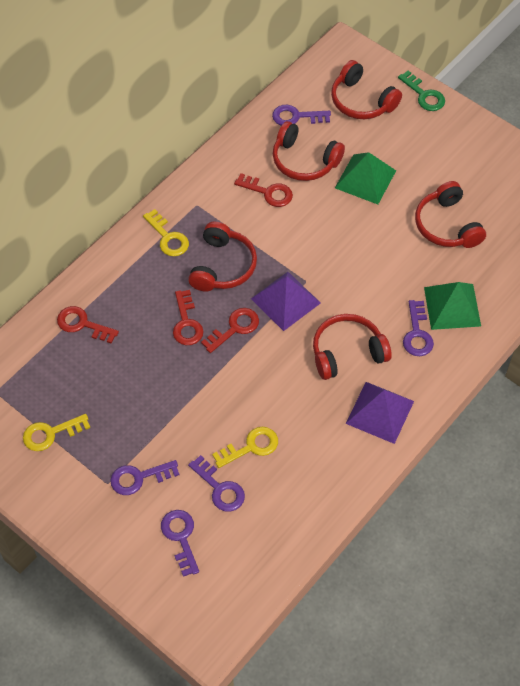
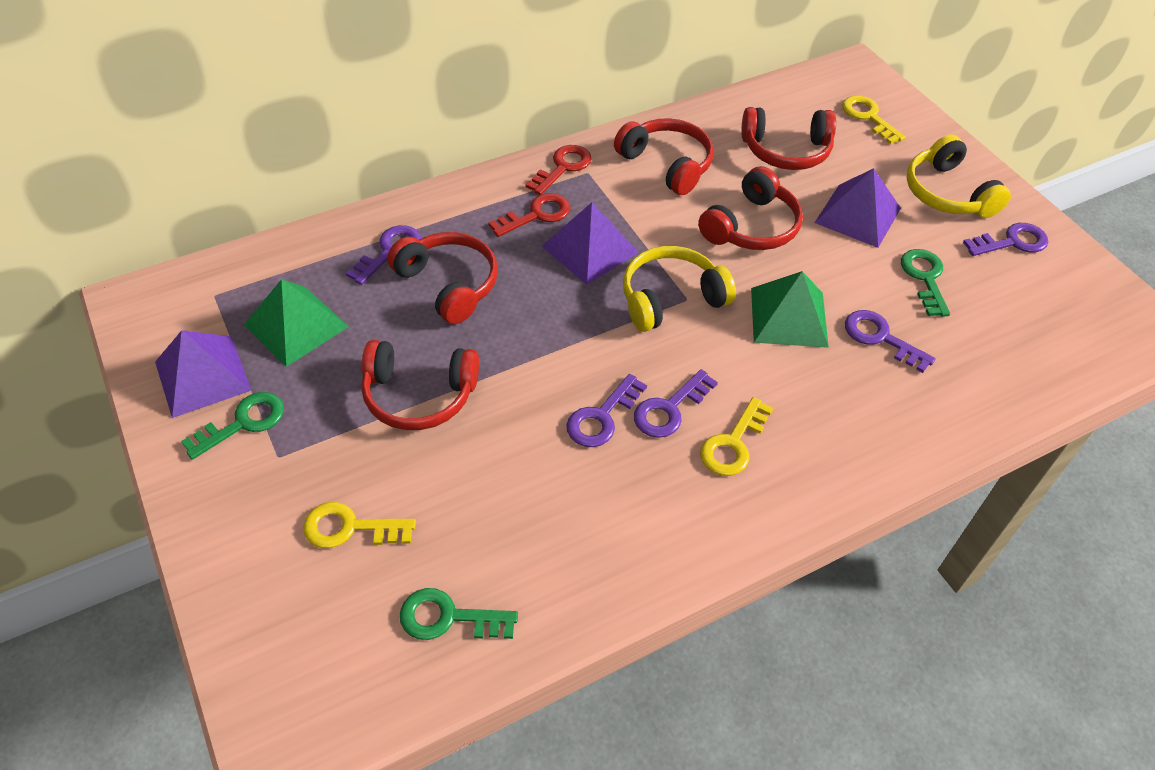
green key: 1 -> 3
purple pyramid: 2 -> 3
red key: 4 -> 2
yellow headphones: 0 -> 2

